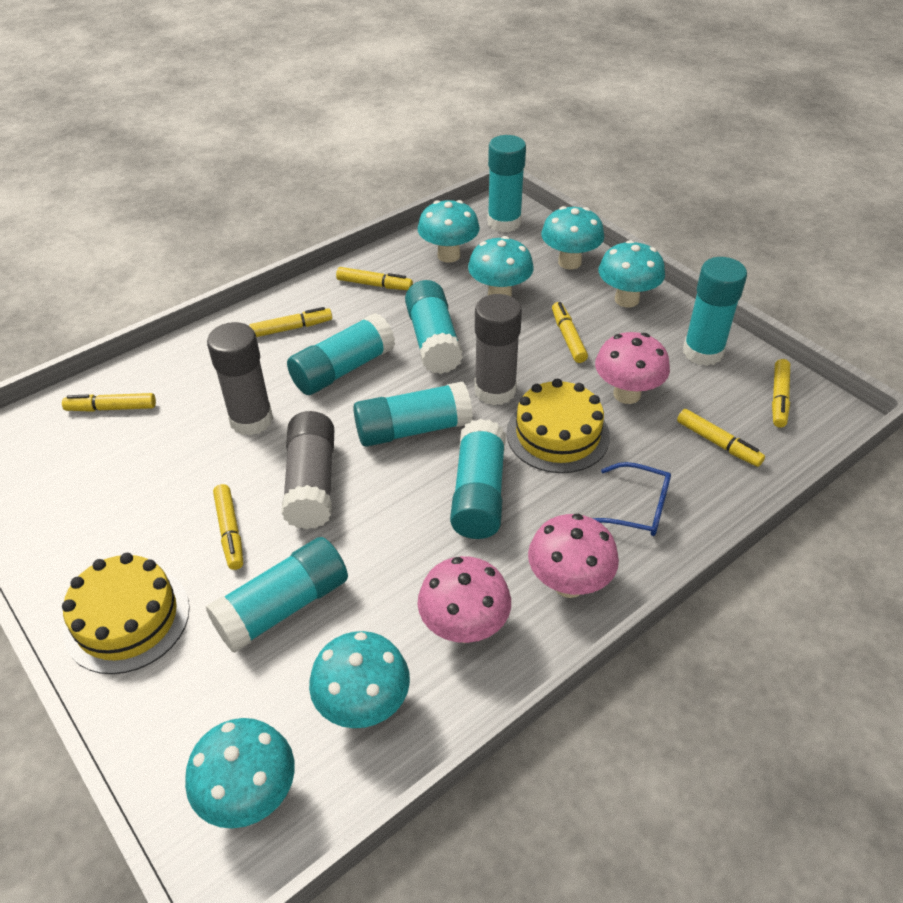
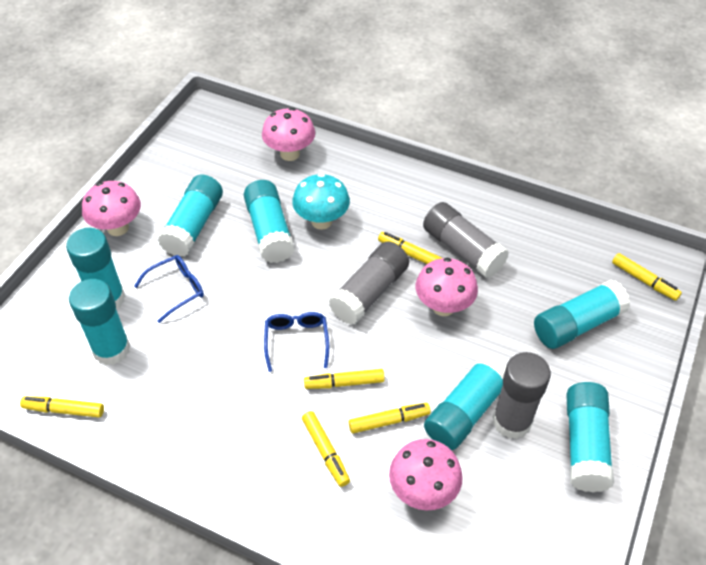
blue glasses: 1 -> 2
pink mushroom: 3 -> 4
turquoise mushroom: 6 -> 1
yellow cake: 2 -> 0
yellow marker: 7 -> 6

